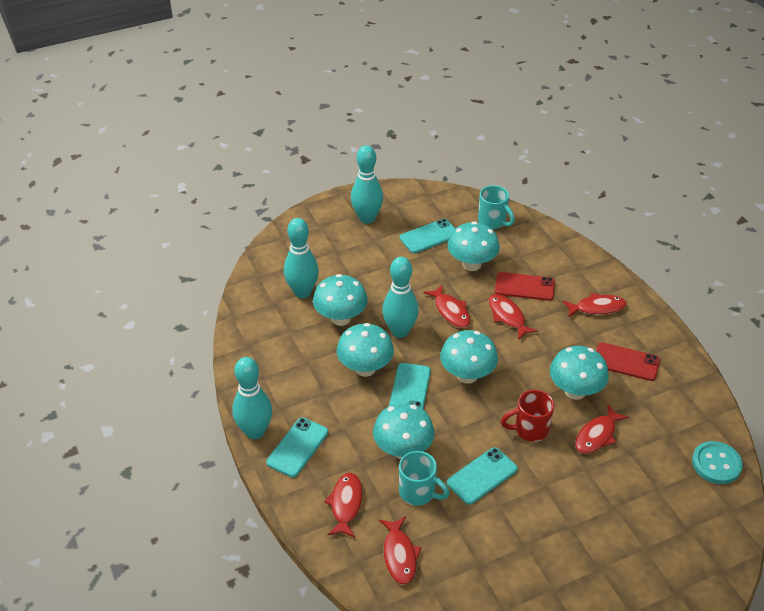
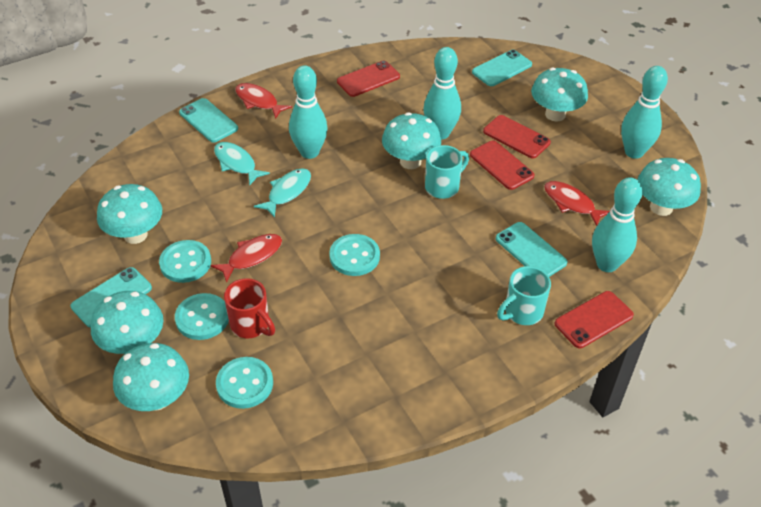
red fish: 6 -> 3
red phone: 2 -> 4
turquoise button: 1 -> 4
turquoise fish: 0 -> 2

